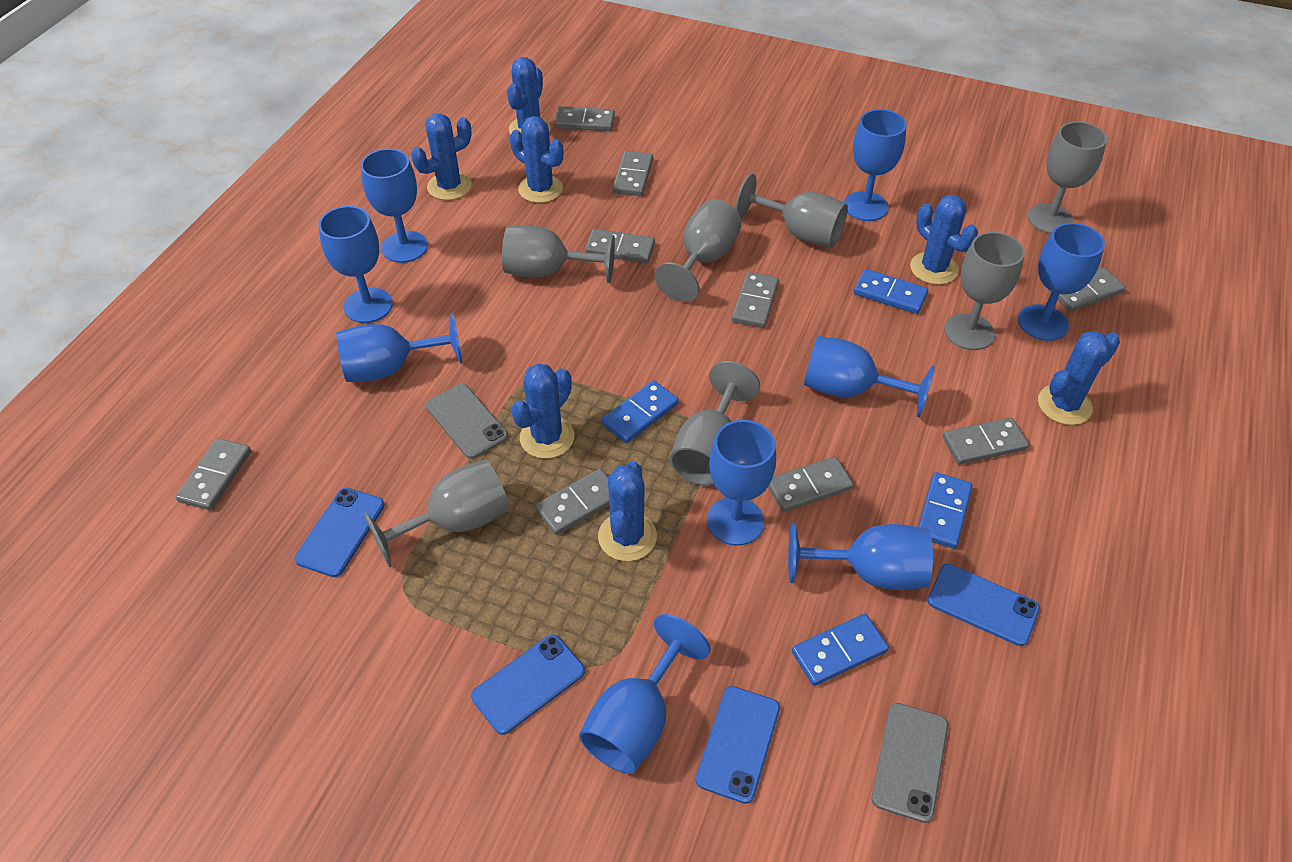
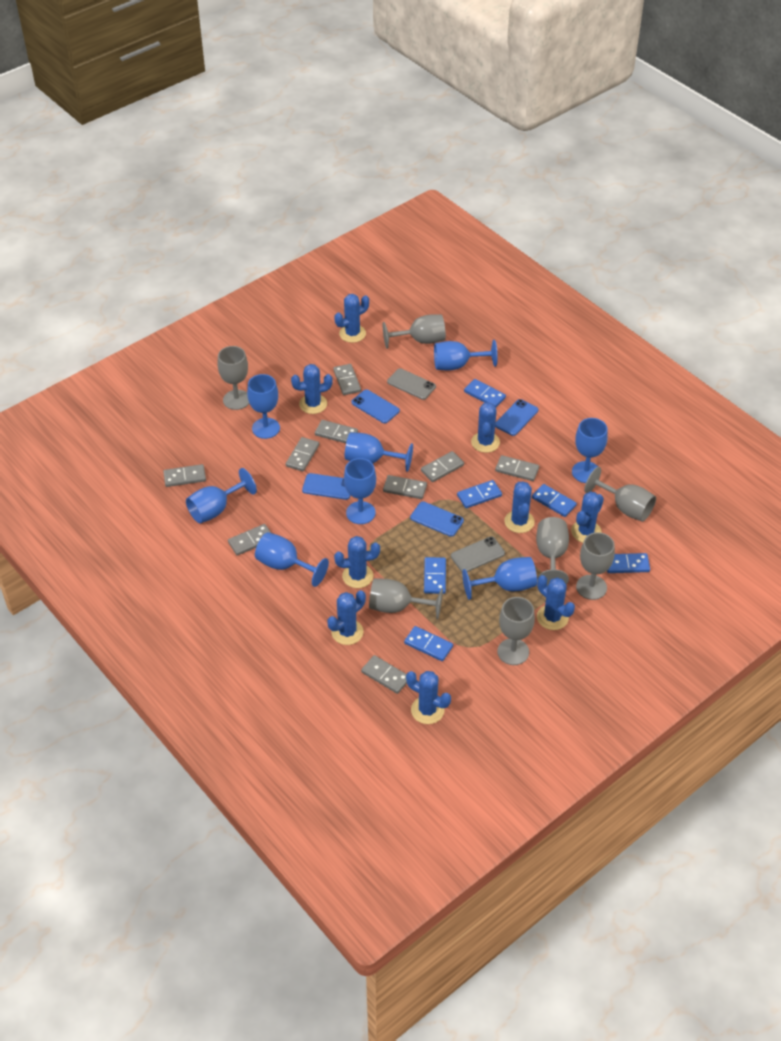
blue cactus: 7 -> 9
blue domino: 4 -> 6
blue goblet: 9 -> 8

